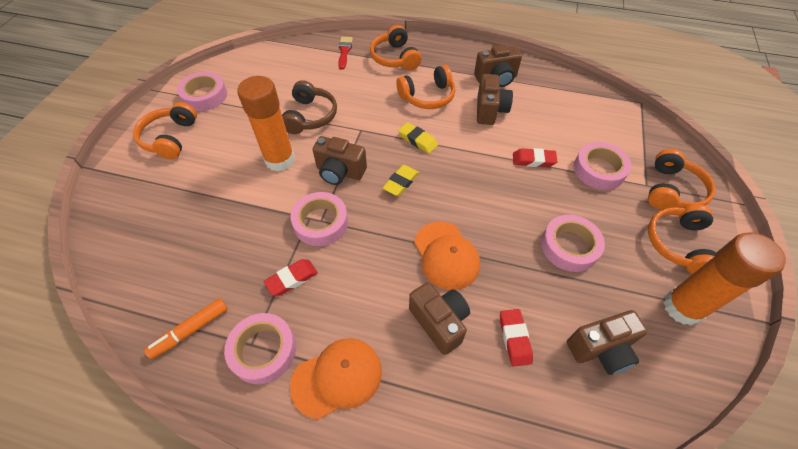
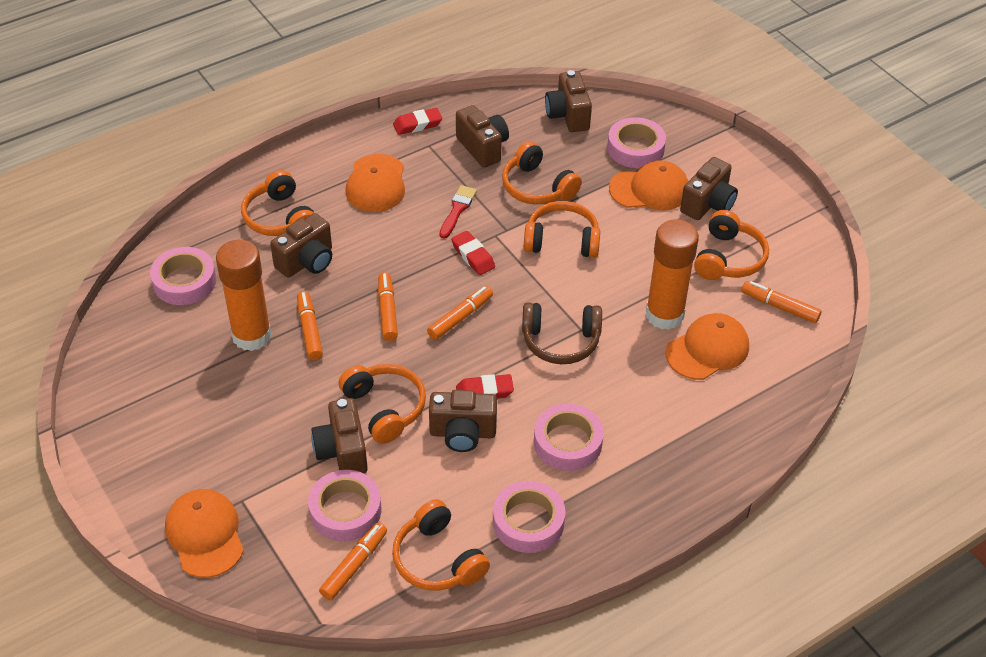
brown camera: 5 -> 6
orange cap: 2 -> 4
orange headphones: 5 -> 6
orange marker: 1 -> 5
yellow eraser: 2 -> 0

